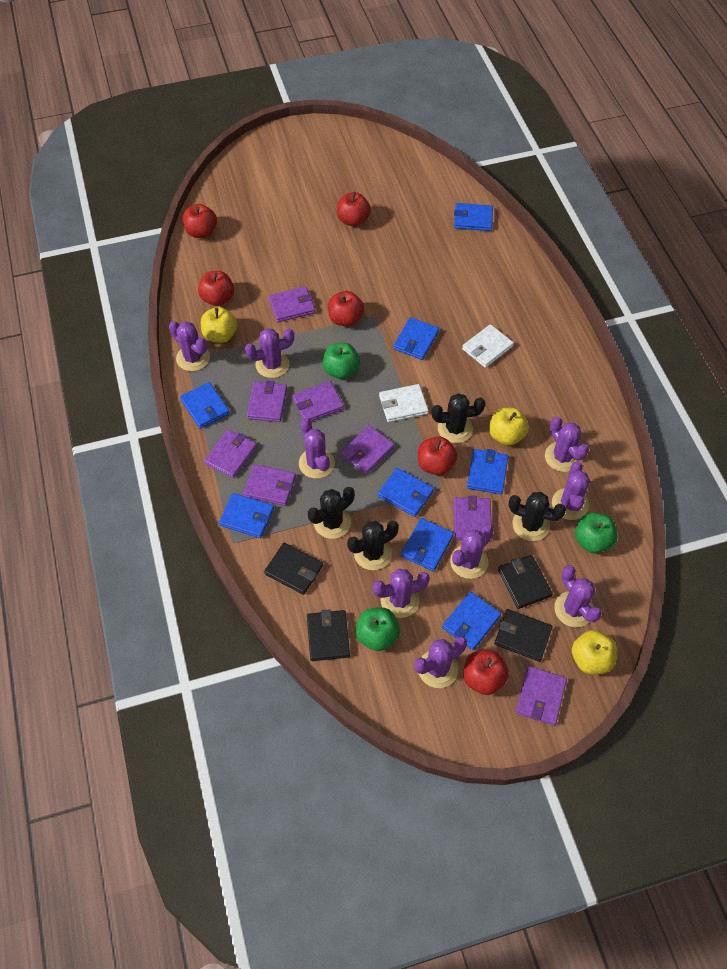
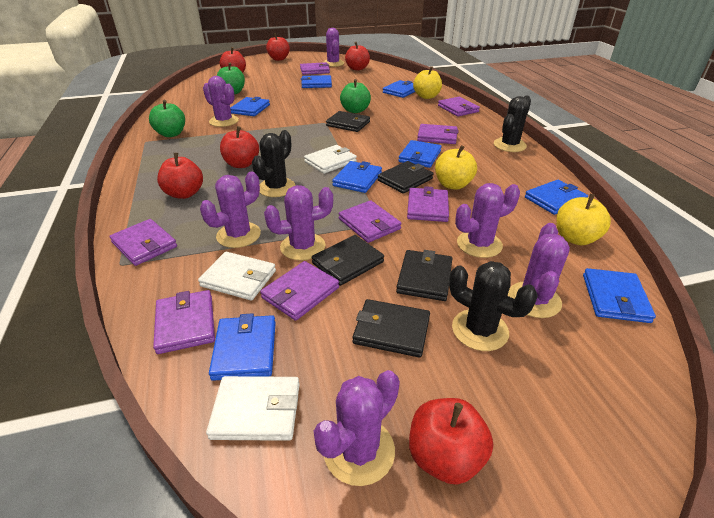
black cactus: 4 -> 3
black wallet: 4 -> 5
purple cactus: 9 -> 7
white wallet: 2 -> 3

